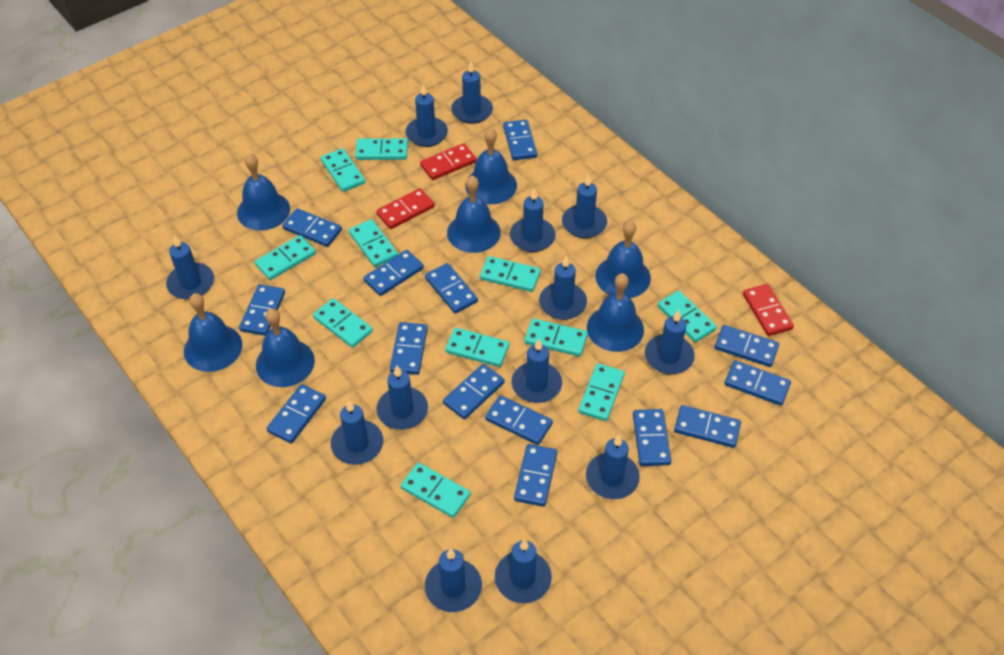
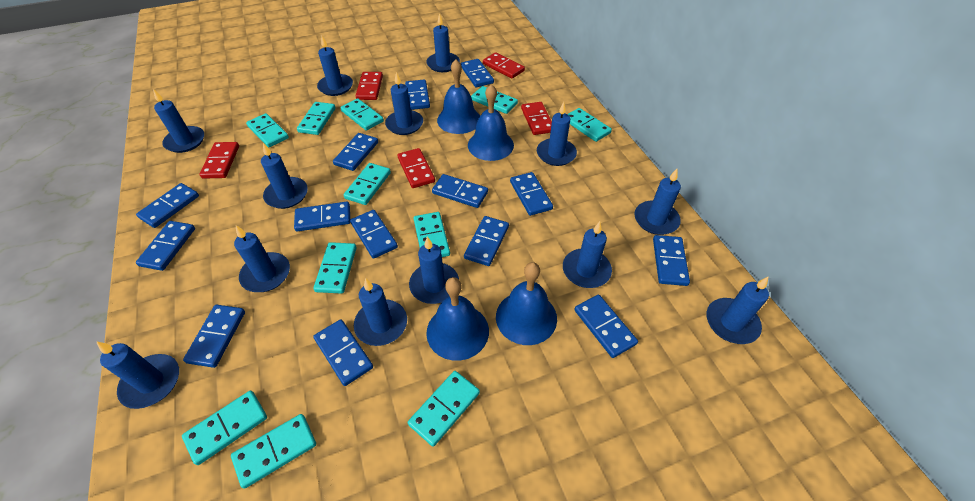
blue bell: 7 -> 4
red domino: 3 -> 5

